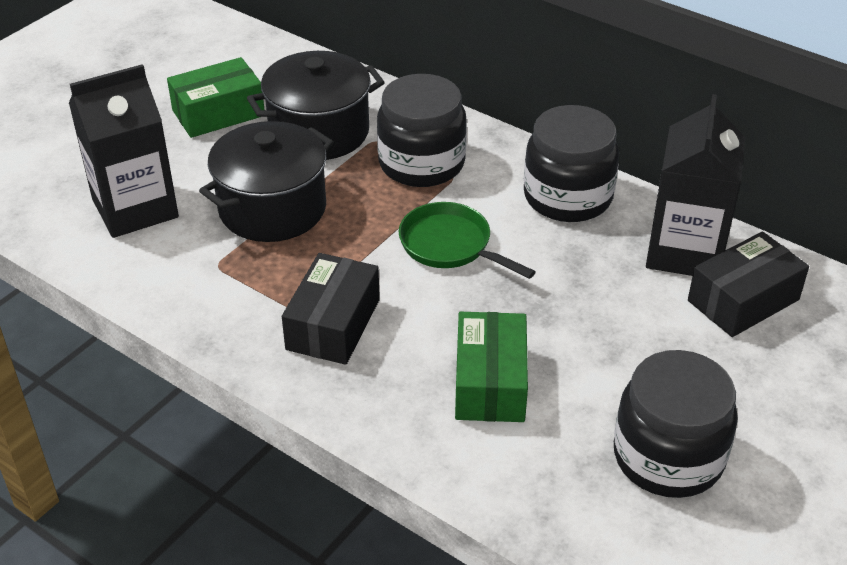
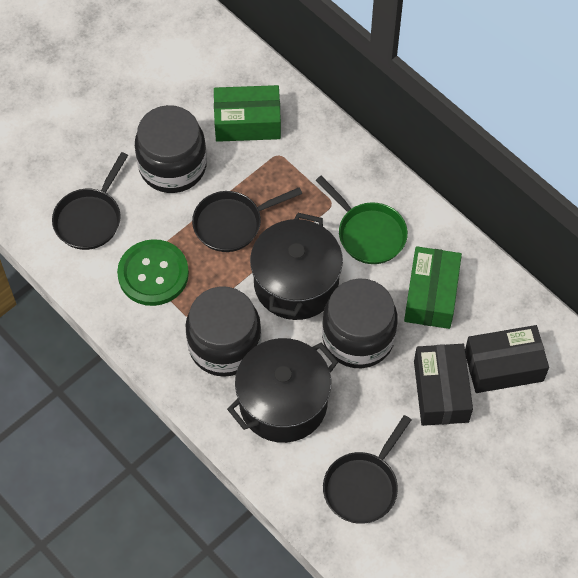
black carton: 2 -> 0
black pan: 0 -> 3
green button: 0 -> 1

